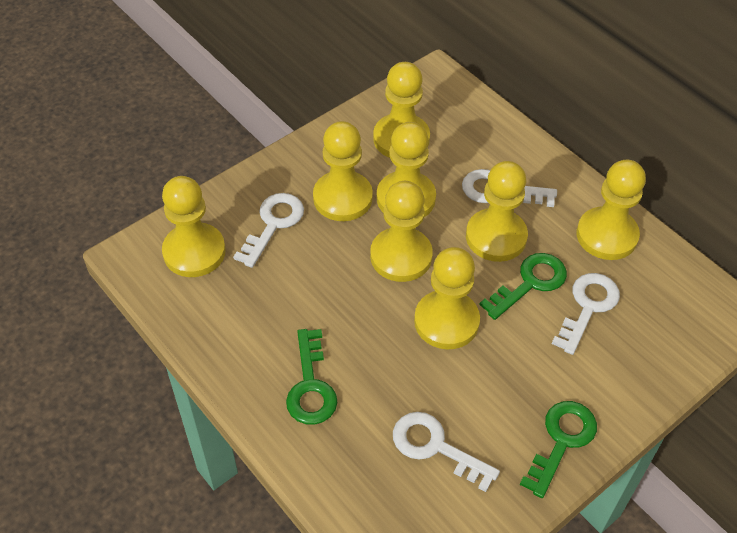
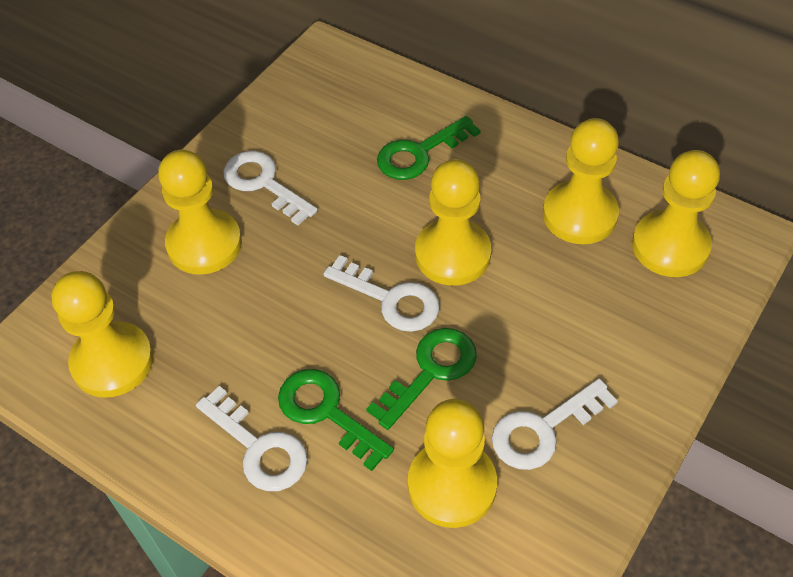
yellow pawn: 8 -> 6

